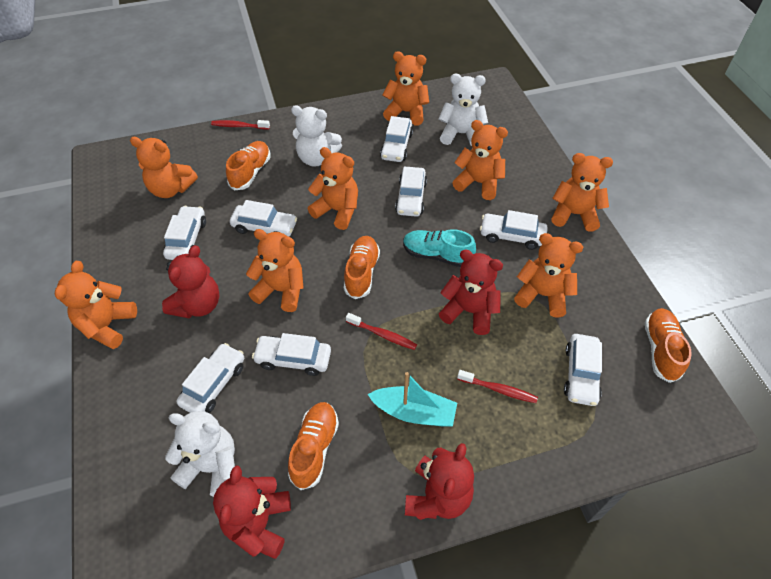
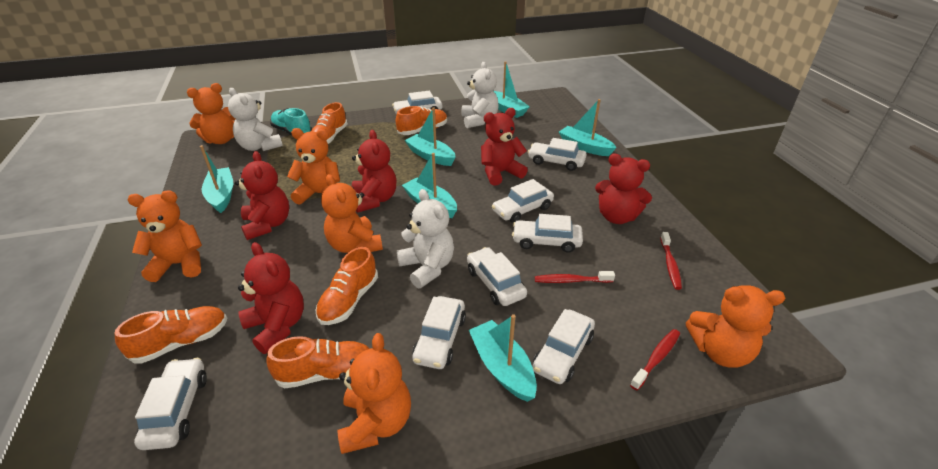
orange shoe: 4 -> 5
orange teddy bear: 8 -> 6
red teddy bear: 4 -> 5
turquoise boat: 1 -> 6

